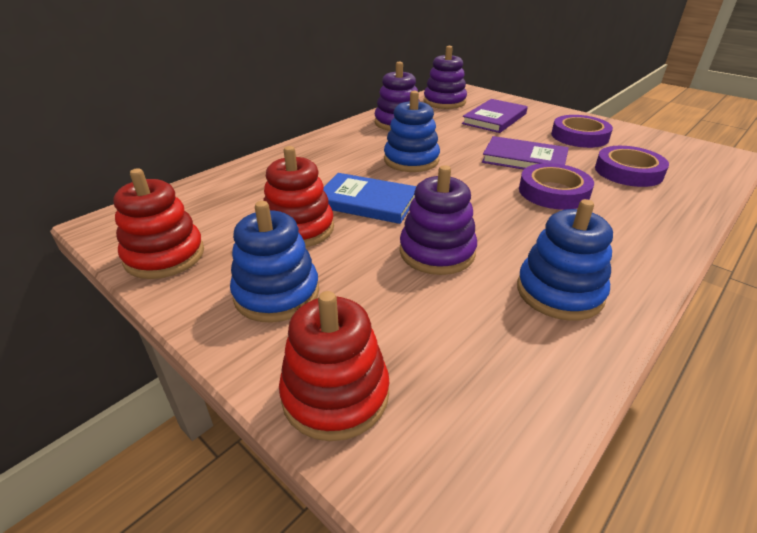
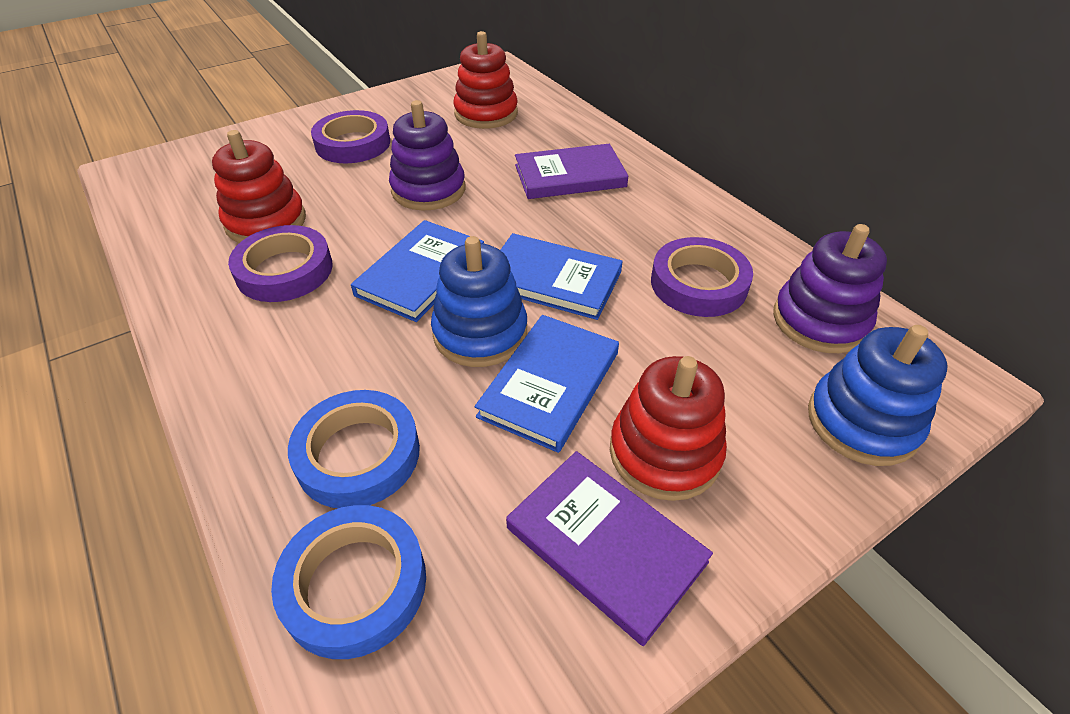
blue book: 1 -> 3
blue stacking toy: 3 -> 2
blue tape: 0 -> 2
purple stacking toy: 3 -> 2

